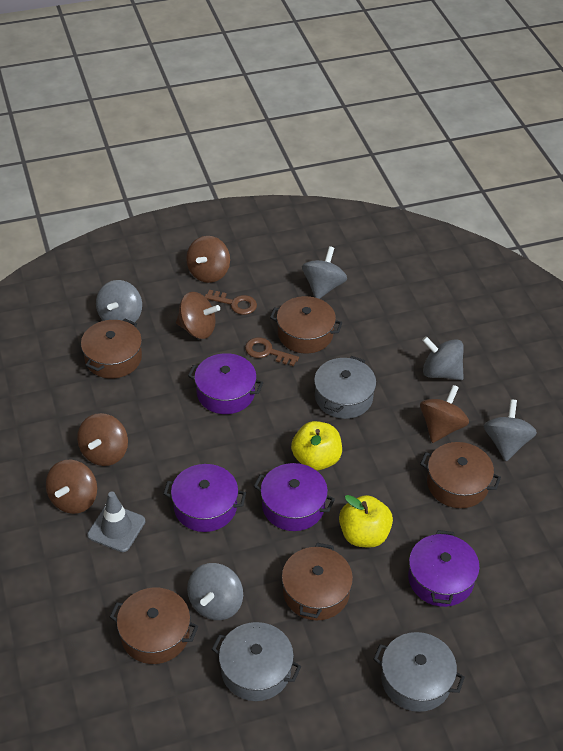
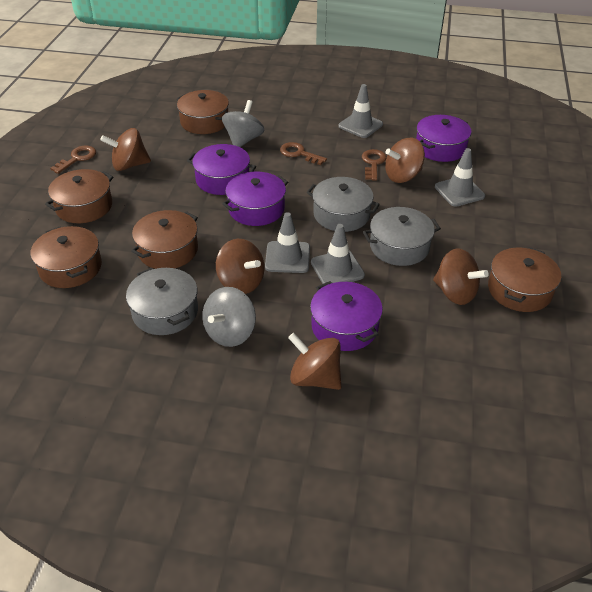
brown key: 2 -> 3
grey spinning top: 5 -> 2
grey traffic cone: 1 -> 4
yellow apple: 2 -> 0

